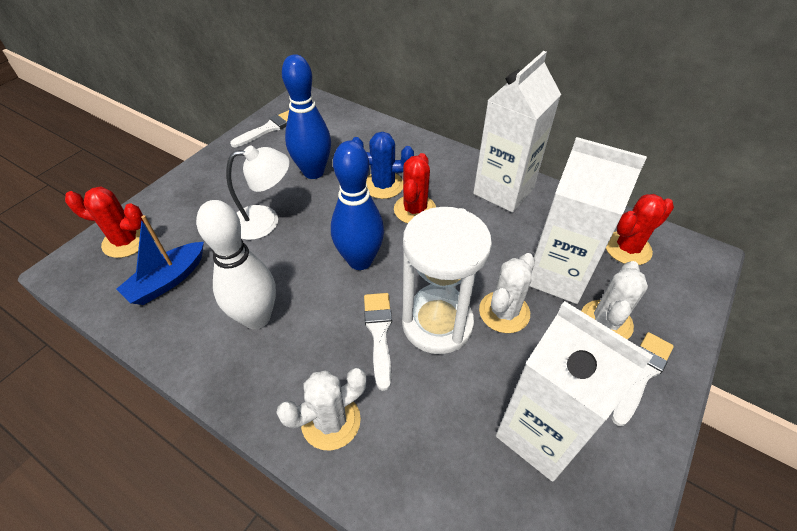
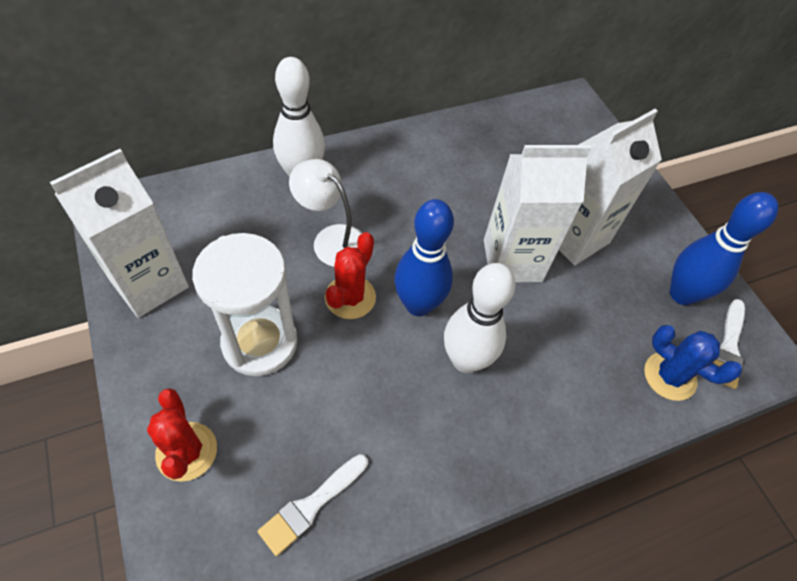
blue boat: 1 -> 0
red cactus: 3 -> 2
white bowling pin: 1 -> 2
white brush: 3 -> 2
white cactus: 3 -> 0

